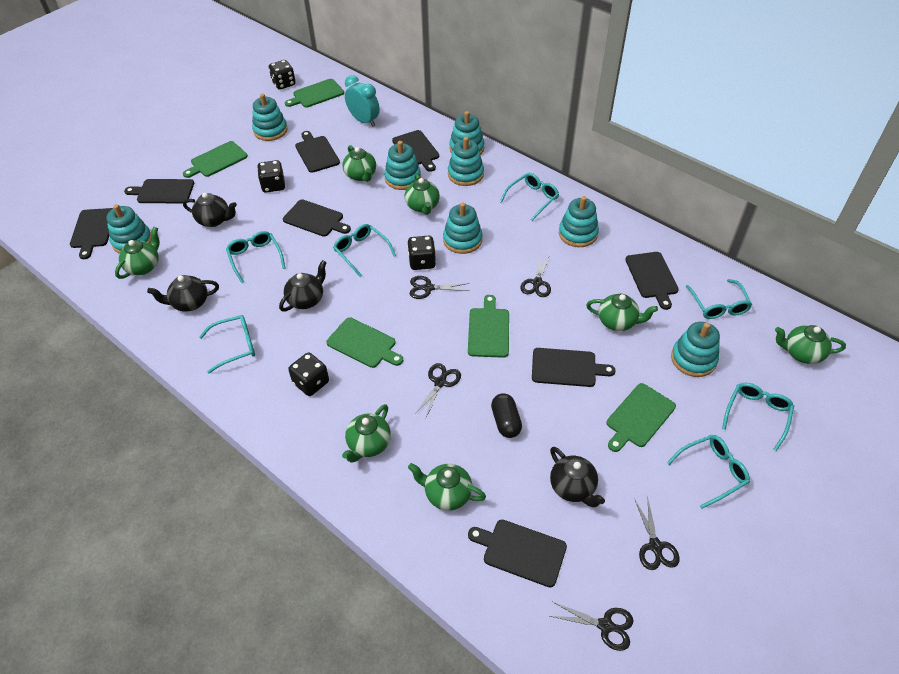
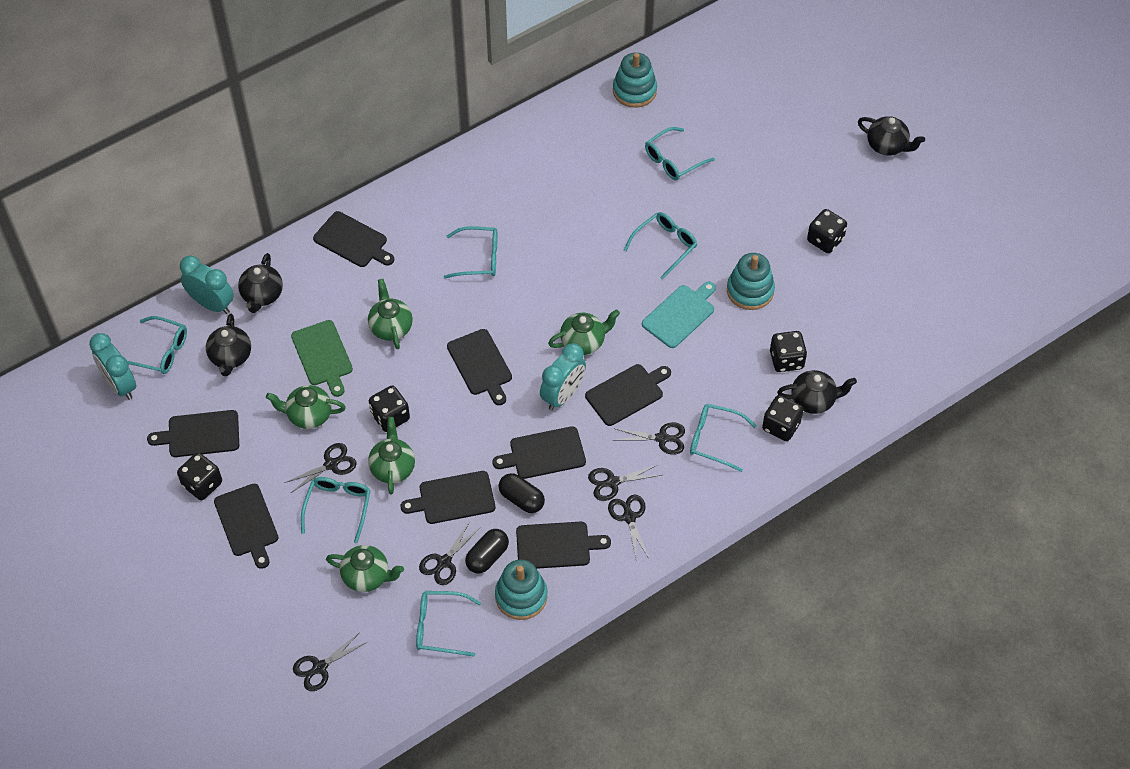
black capsule: 1 -> 2
black dice: 4 -> 5
black scissors: 5 -> 6
green cutting board: 5 -> 1
green teapot: 7 -> 5
turquoise clock: 1 -> 3
turquoise cutting board: 0 -> 1
turquoise stacking toy: 8 -> 3

